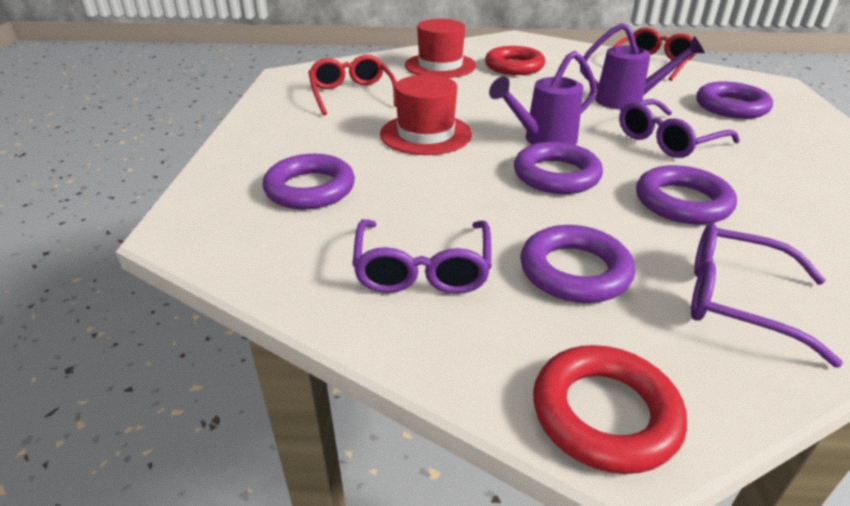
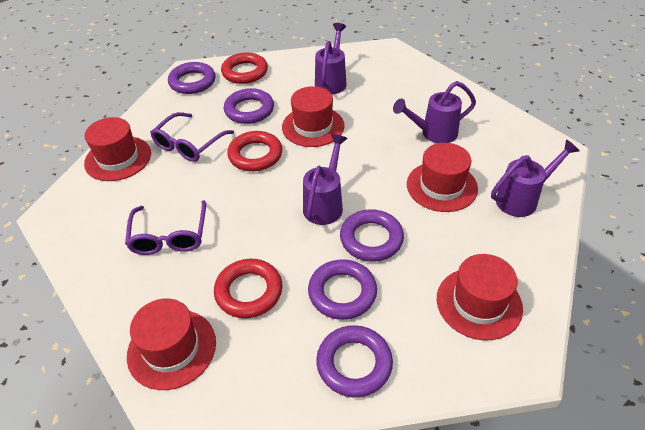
purple glasses: 3 -> 2
purple watering can: 2 -> 4
red glasses: 2 -> 0
red hat: 2 -> 5
red ring: 2 -> 3

